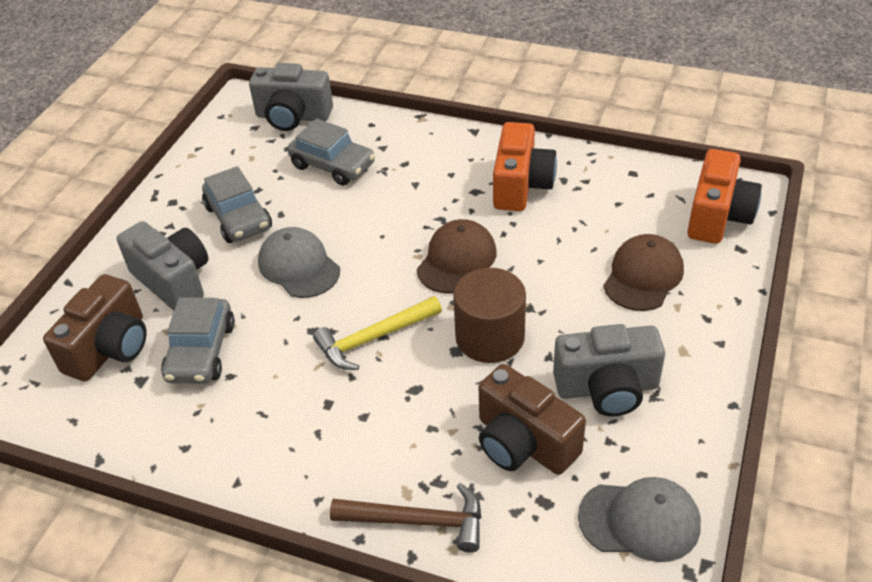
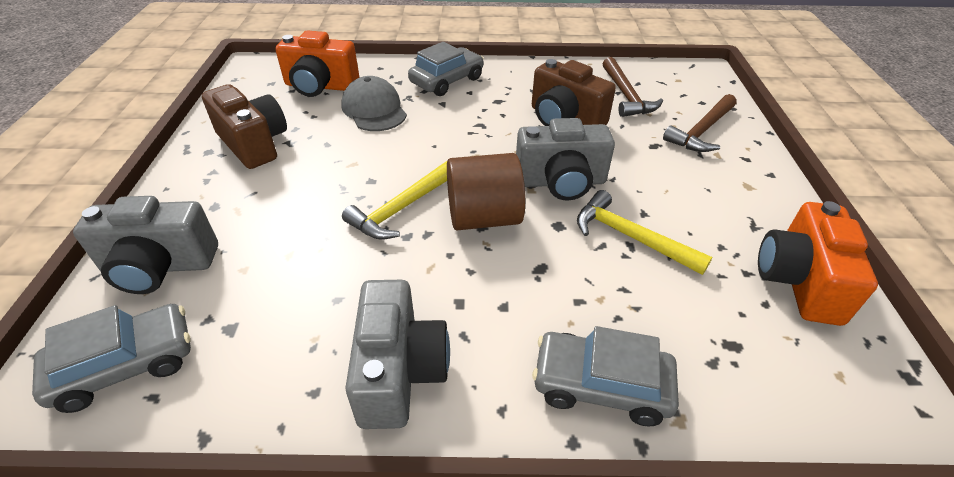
brown cap: 2 -> 0
brown hammer: 1 -> 2
grey cap: 2 -> 1
yellow hammer: 1 -> 2

